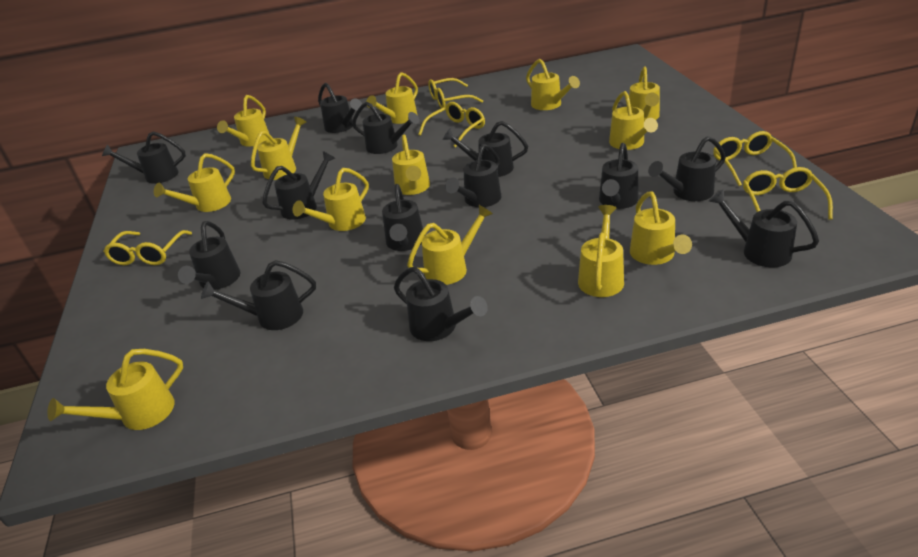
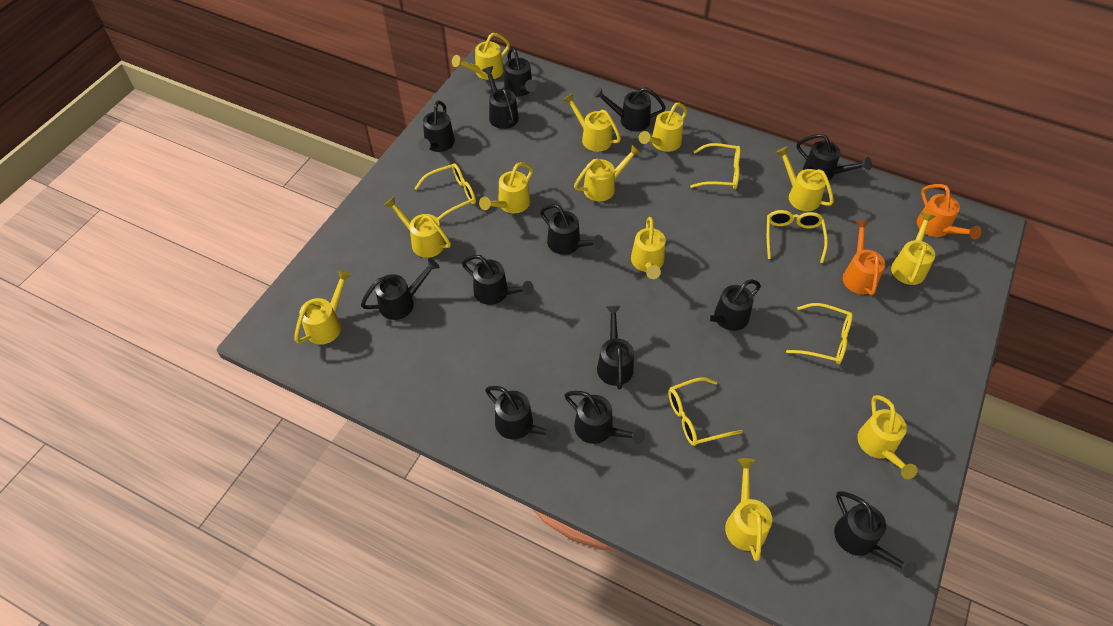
orange watering can: 0 -> 2
yellow watering can: 13 -> 12

